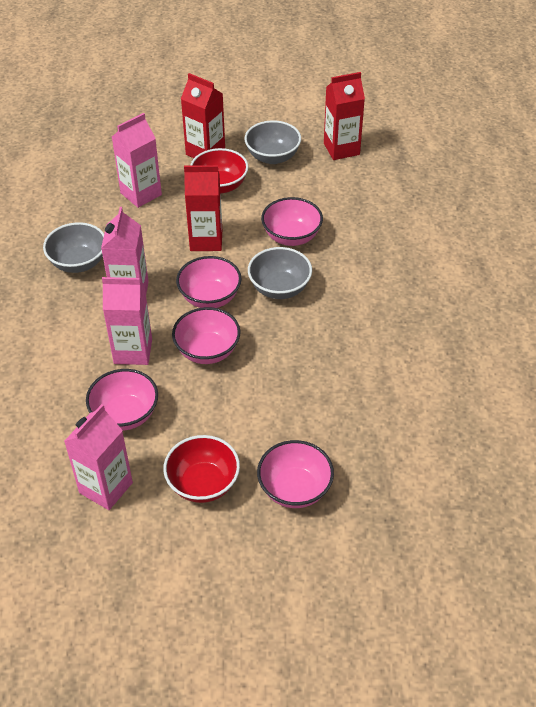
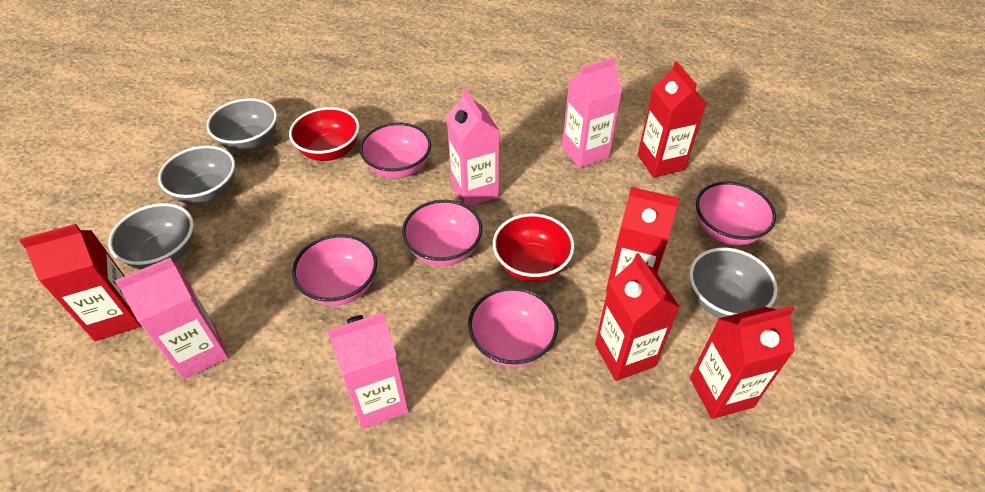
grey bowl: 3 -> 4
red carton: 3 -> 5

